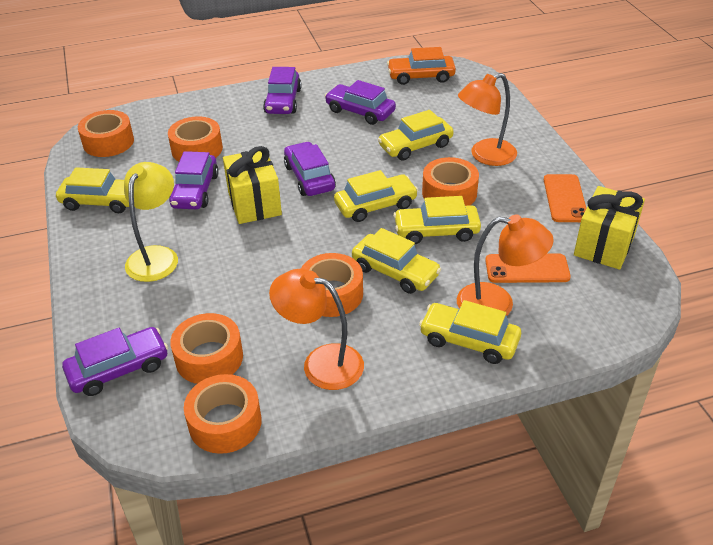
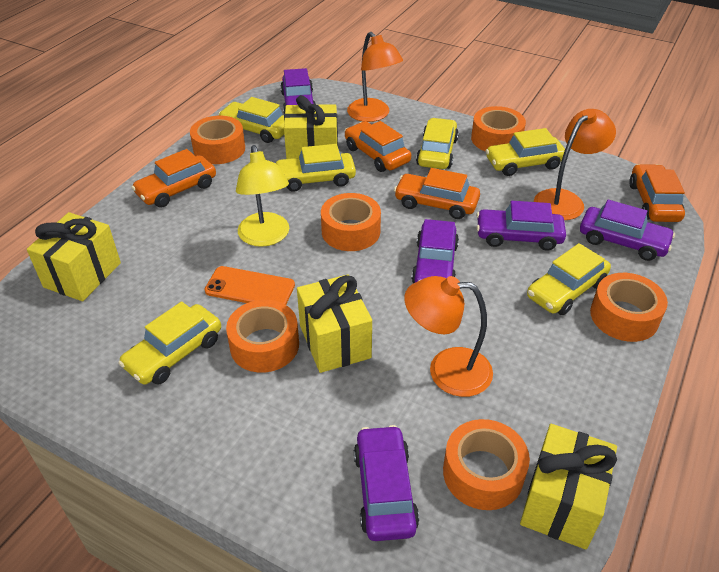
orange car: 1 -> 4
orange phone: 2 -> 1
yellow gift: 2 -> 4

